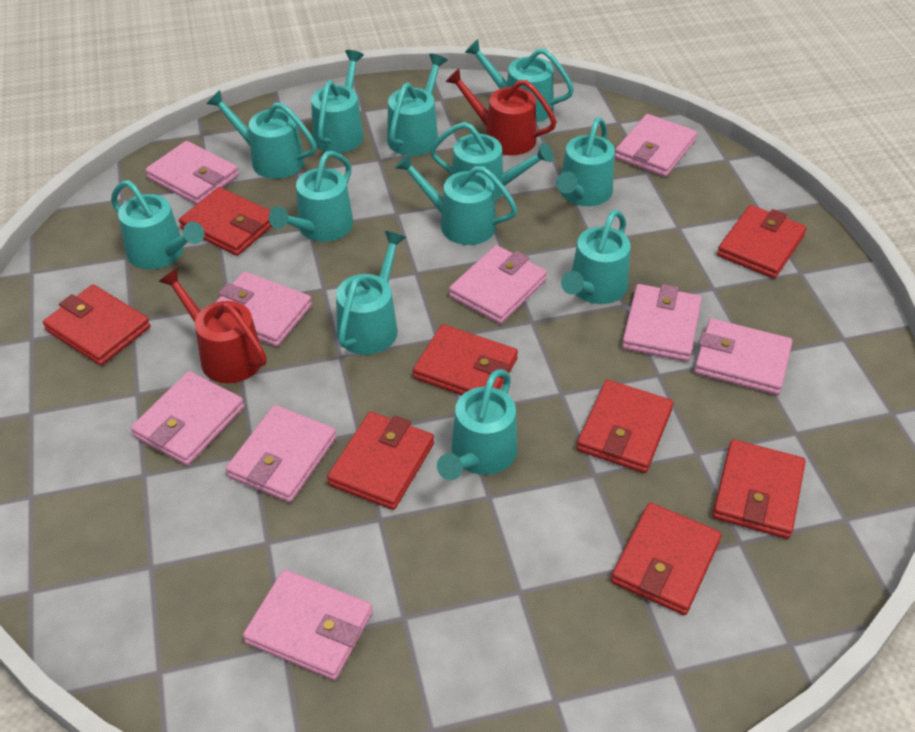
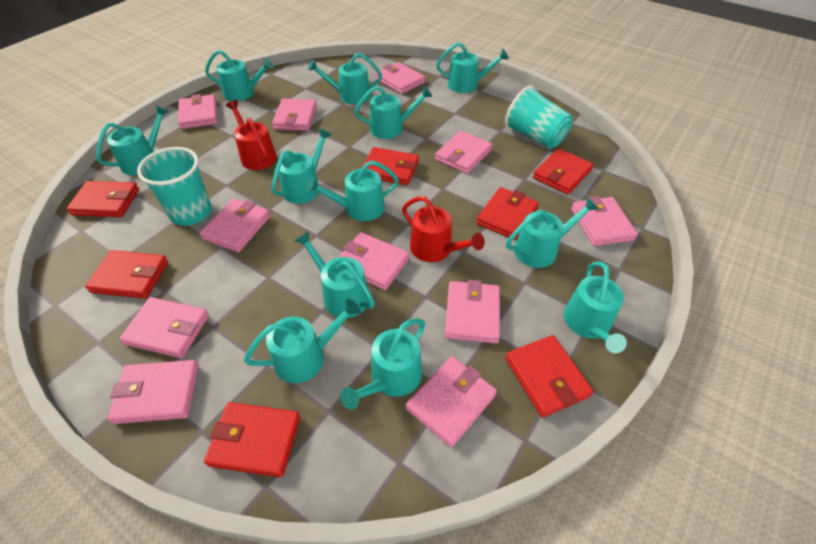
pink wallet: 9 -> 11
red wallet: 8 -> 7
turquoise cup: 0 -> 2

